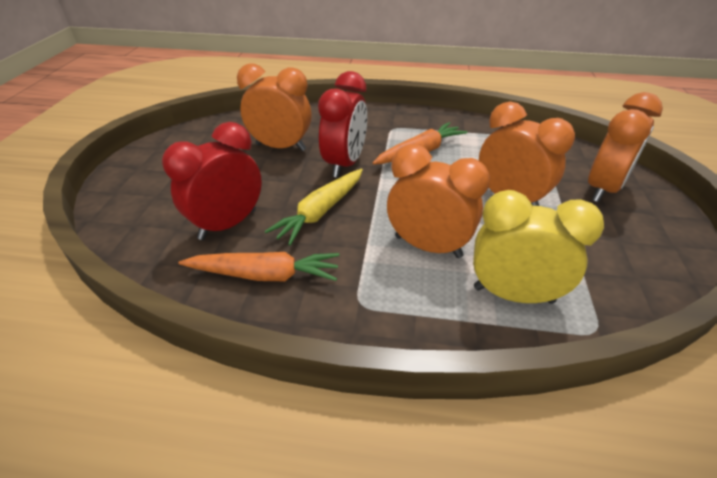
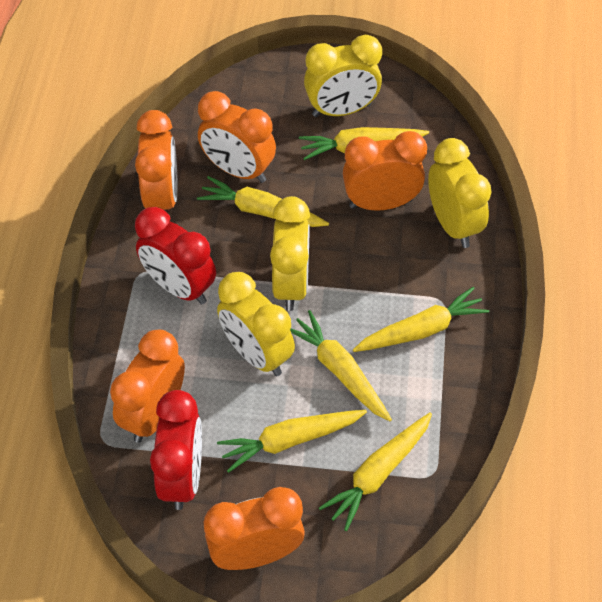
orange carrot: 2 -> 0
orange clock: 4 -> 5
yellow carrot: 1 -> 6
yellow clock: 1 -> 4

